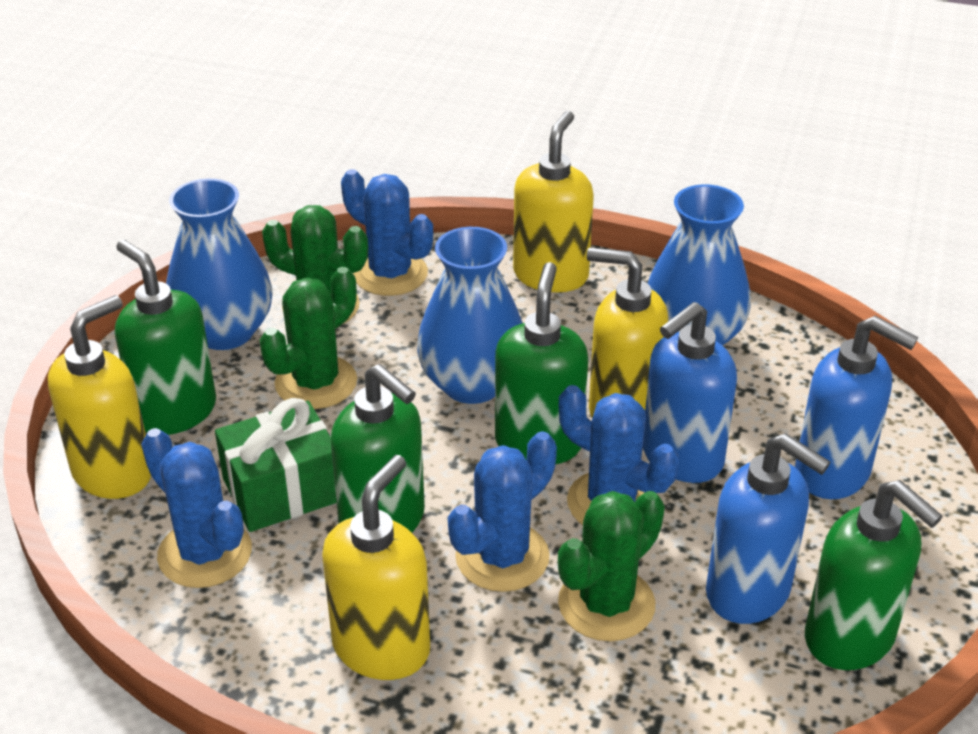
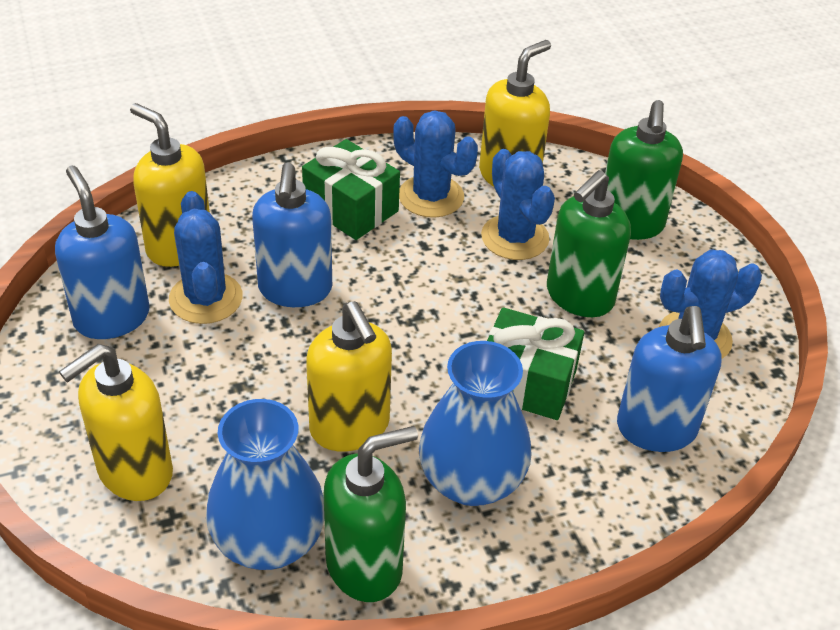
blue vase: 3 -> 2
green cactus: 3 -> 0
green gift: 1 -> 2
green soap dispenser: 4 -> 3

